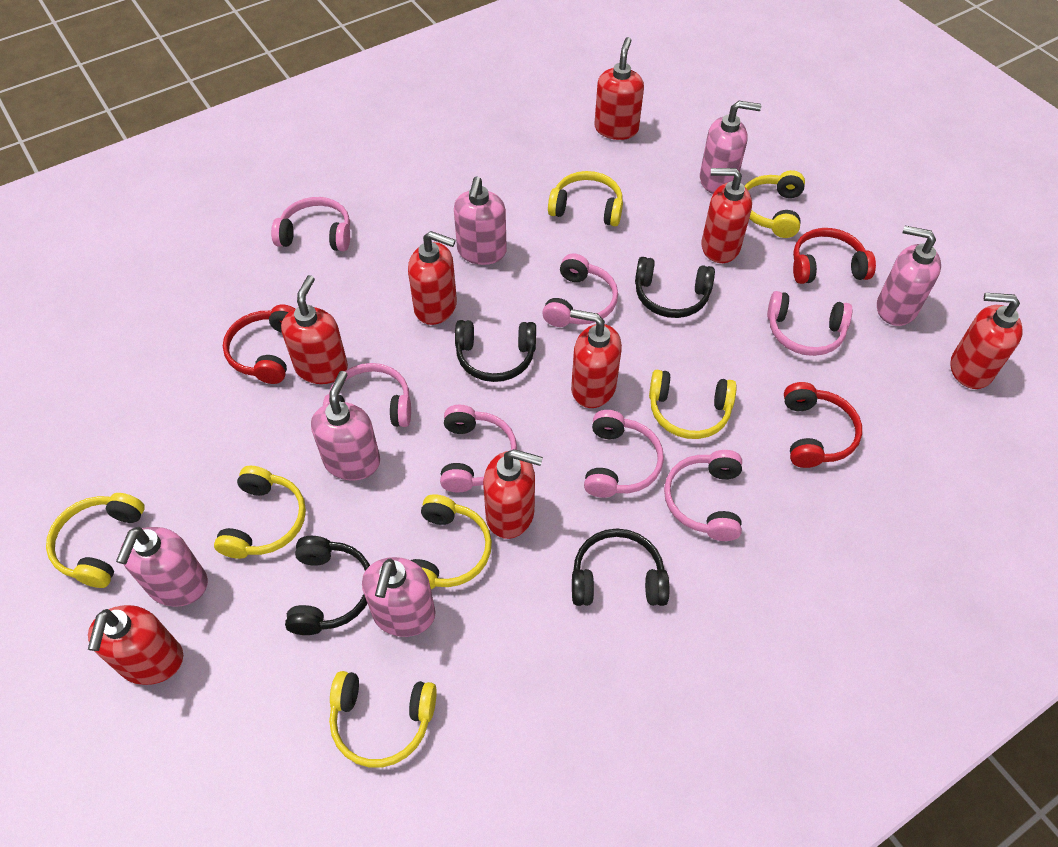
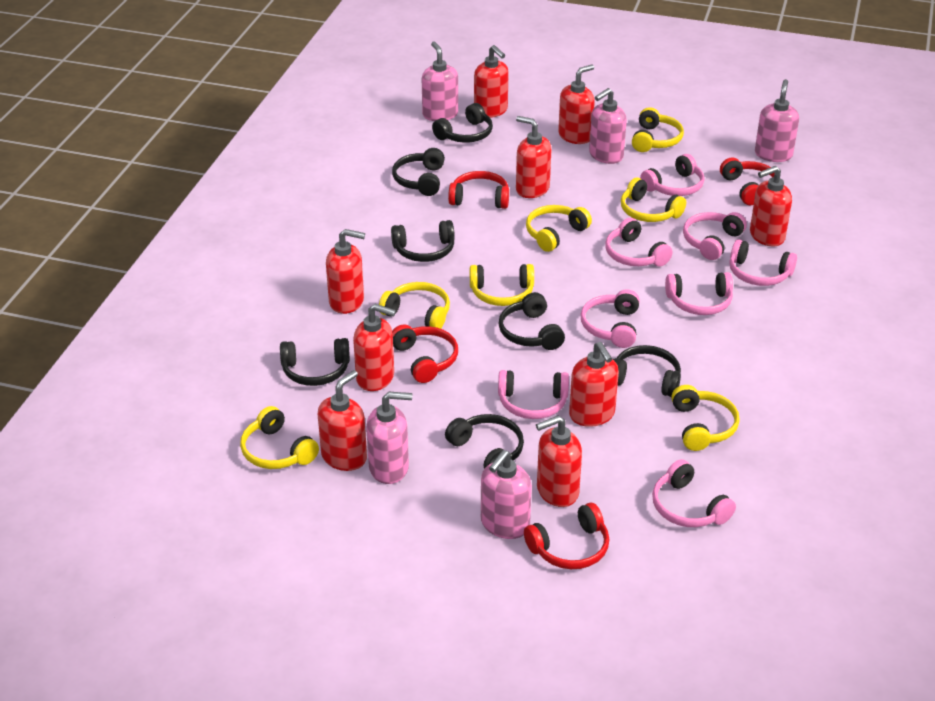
black headphones: 4 -> 7
pink headphones: 7 -> 8
pink soap dispenser: 6 -> 5
red headphones: 3 -> 4
red soap dispenser: 8 -> 9

